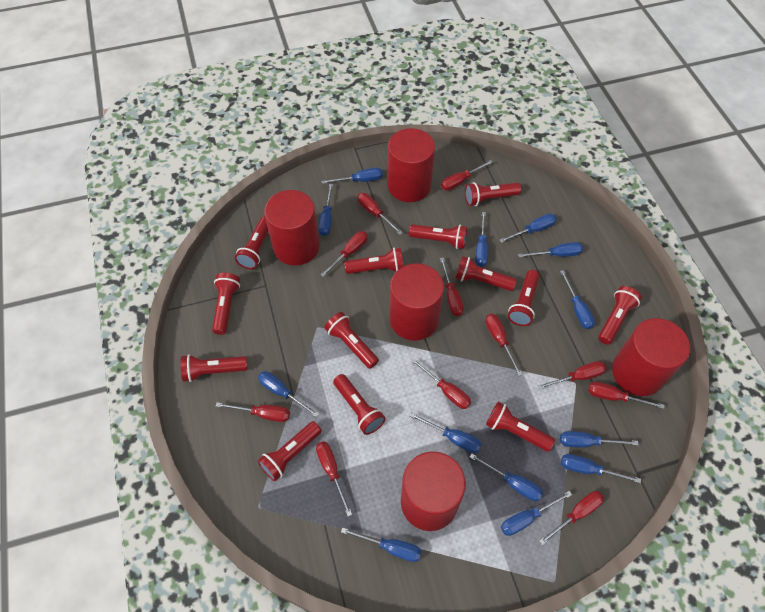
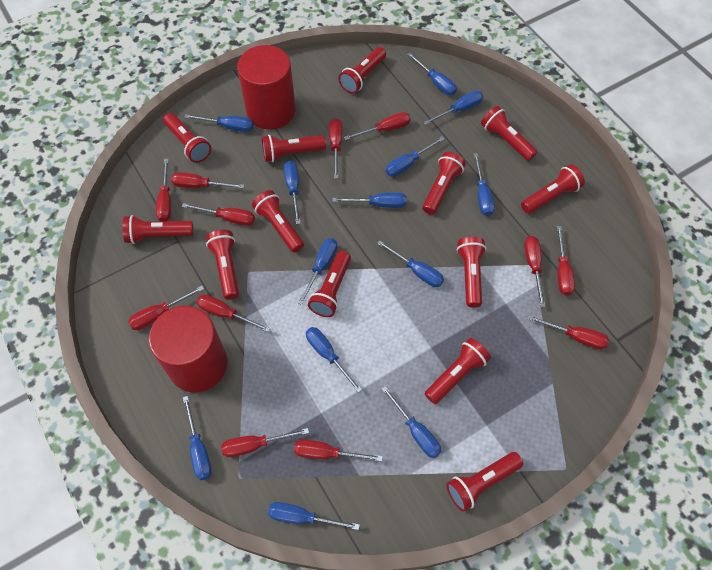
red cylinder: 5 -> 2
red screwdriver: 11 -> 12

